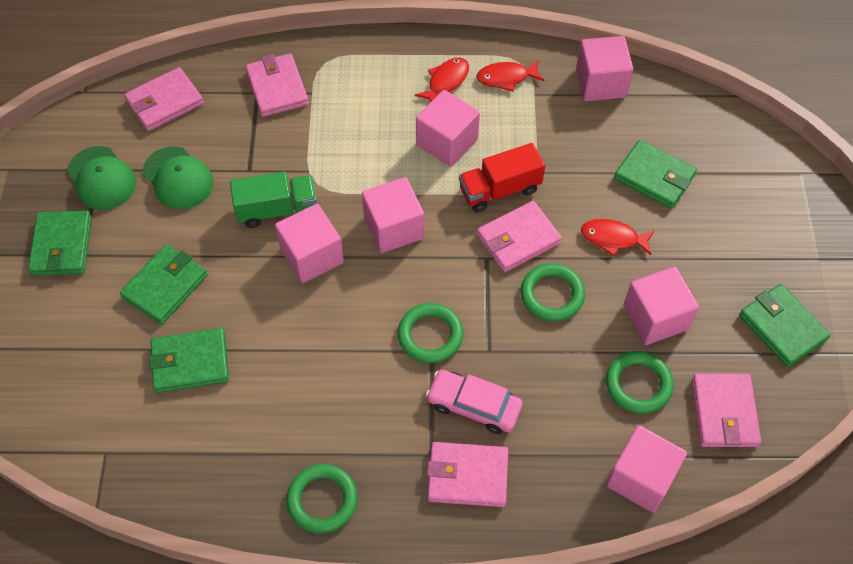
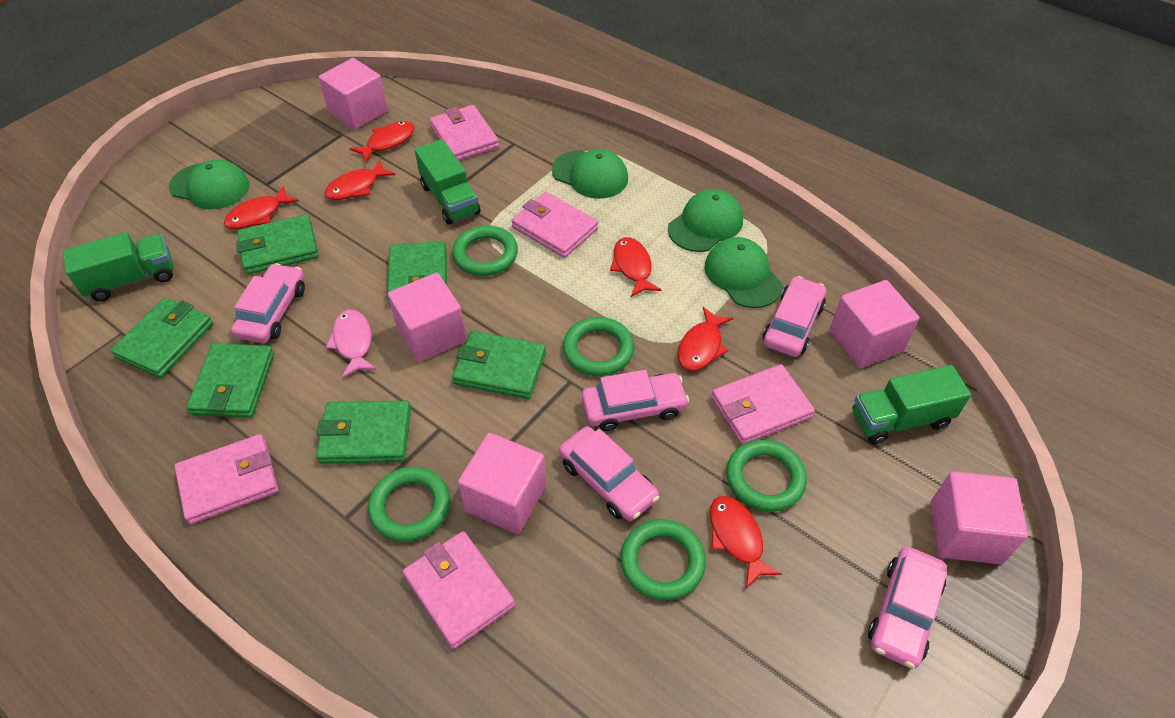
green cap: 2 -> 4
green ring: 4 -> 5
green truck: 1 -> 3
green wallet: 5 -> 6
pink car: 1 -> 5
pink cube: 6 -> 5
pink fish: 0 -> 1
red fish: 3 -> 6
red truck: 1 -> 0

